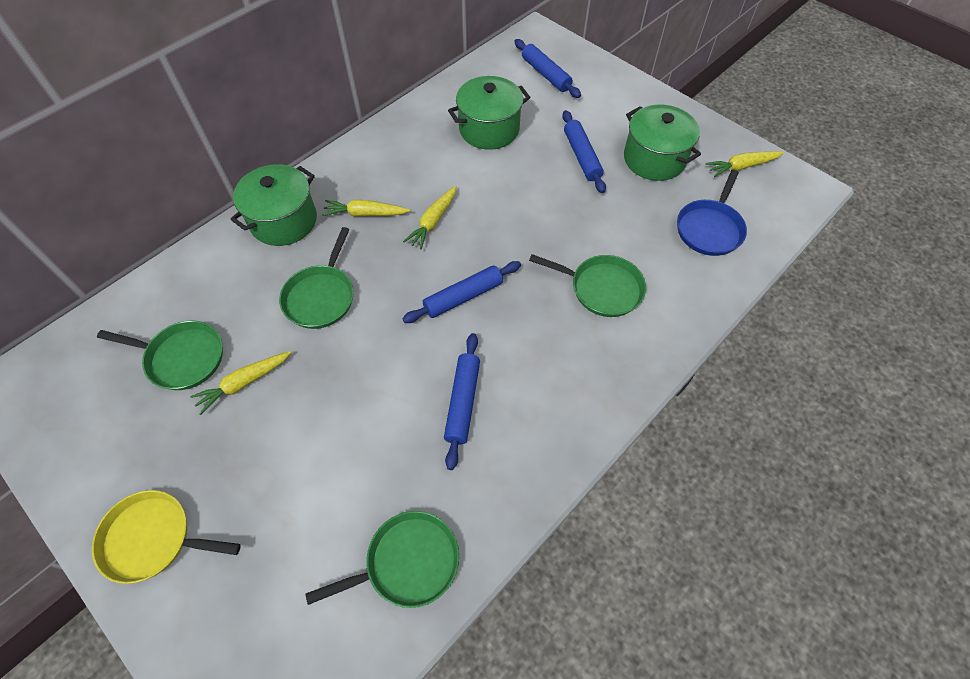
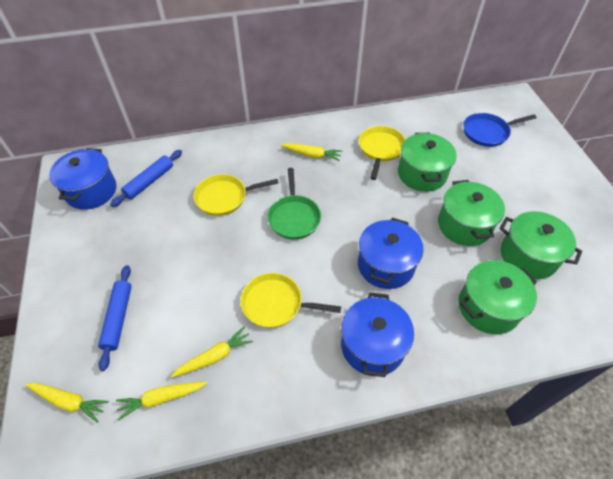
blue pot: 0 -> 3
blue rolling pin: 4 -> 2
green pan: 4 -> 1
green pot: 3 -> 4
yellow pan: 1 -> 3

